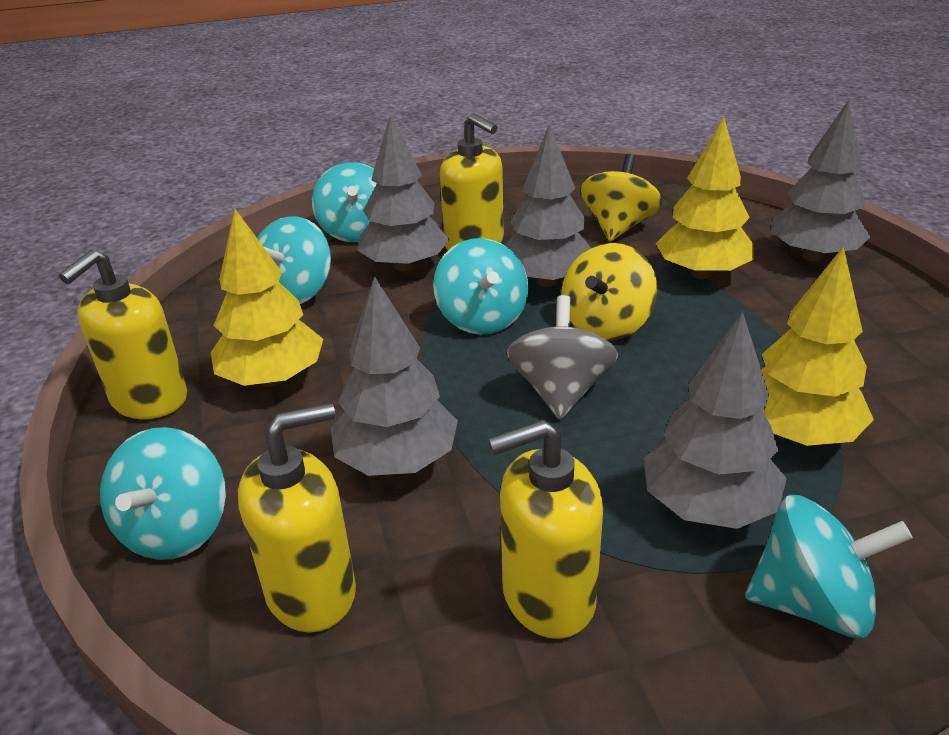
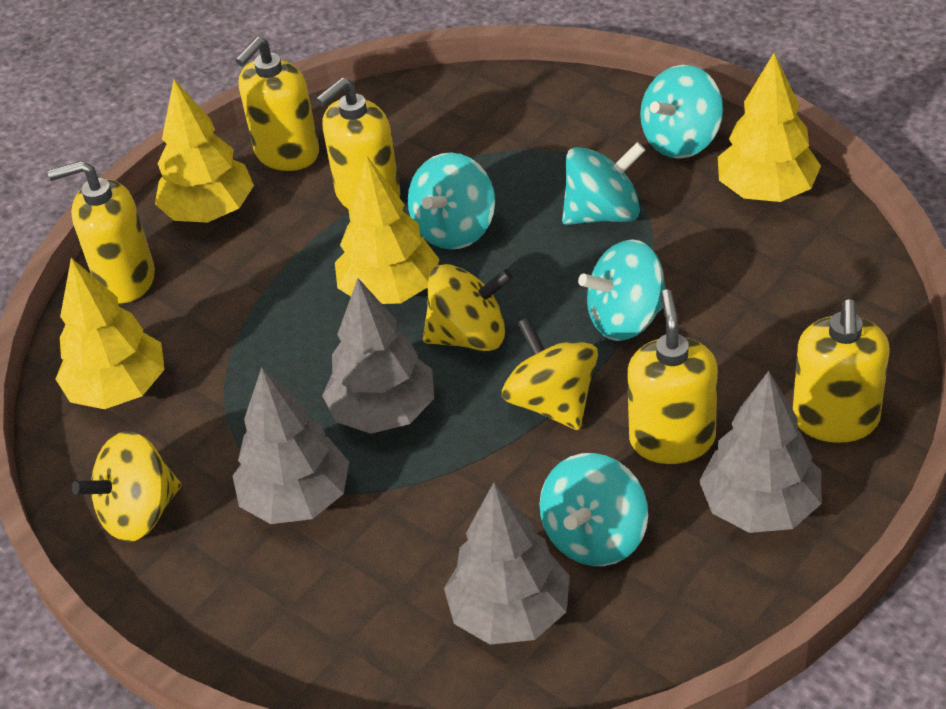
grey spinning top: 1 -> 0
grey tree: 5 -> 4
yellow soap dispenser: 4 -> 5
yellow spinning top: 2 -> 3
yellow tree: 3 -> 4

